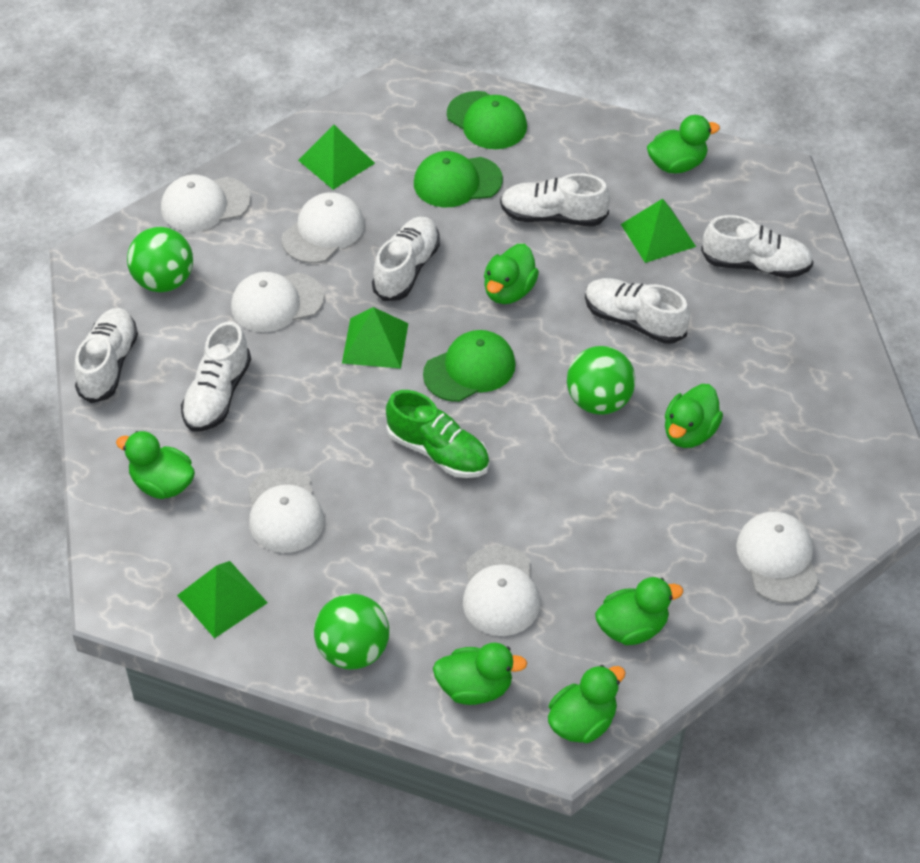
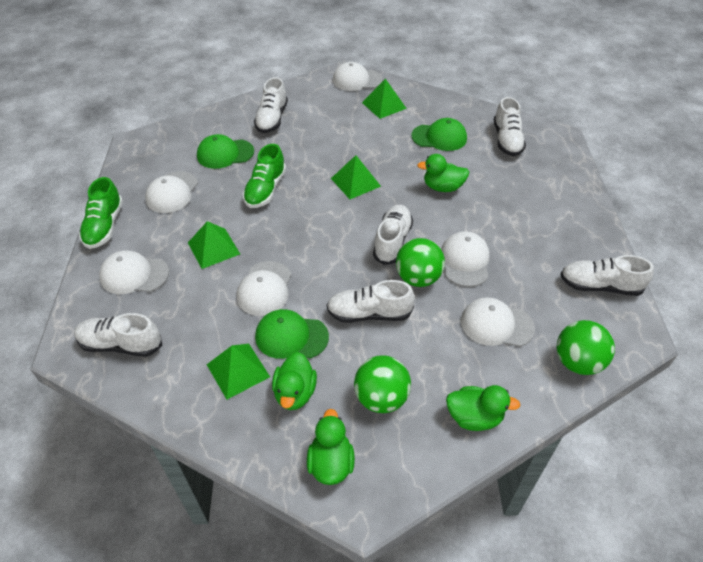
green duck: 7 -> 4
green shoe: 1 -> 2

